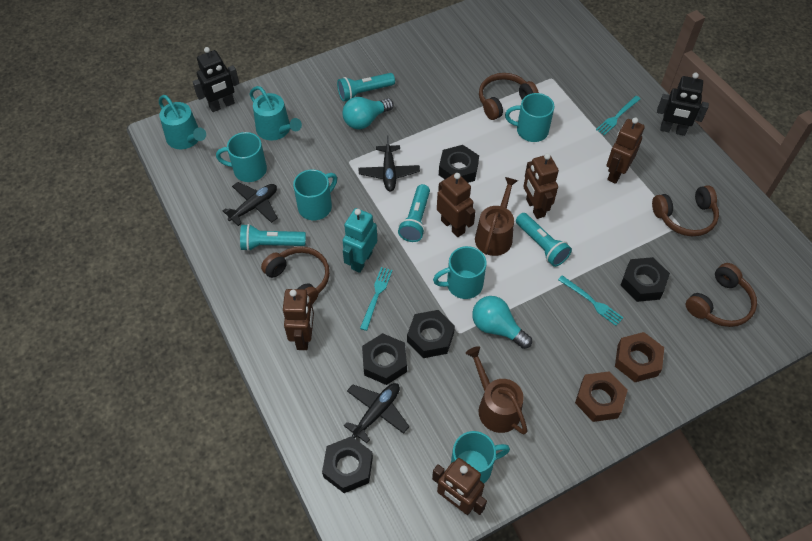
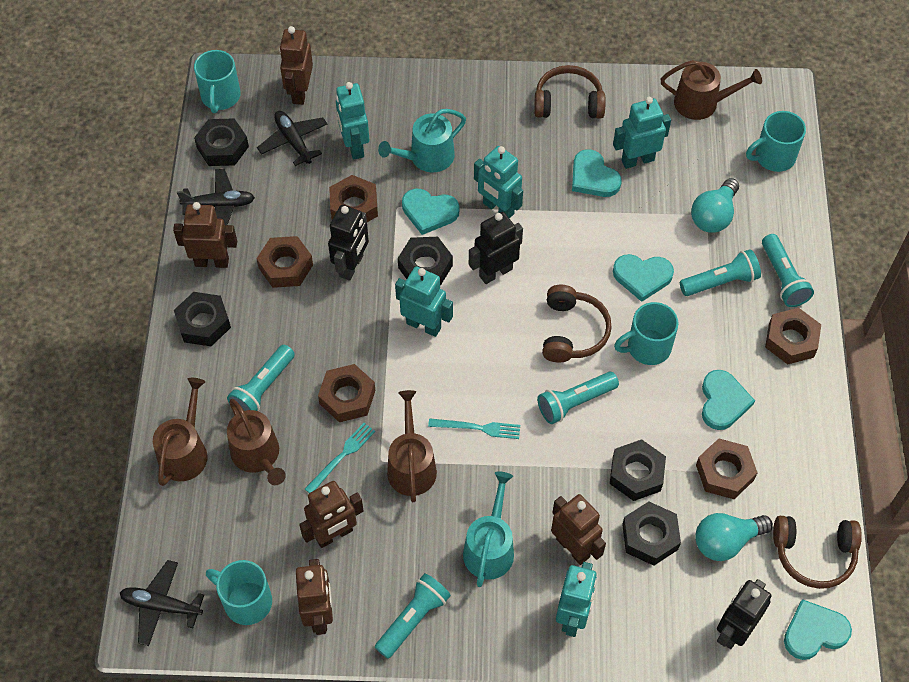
black robot: 2 -> 3
brown headphones: 4 -> 3
brown nut: 2 -> 5
brown watering can: 2 -> 4
turquoise flashlight: 4 -> 5
turquoise fork: 3 -> 2
turquoise heart: 0 -> 5
turquoise mug: 5 -> 4
turquoise robot: 1 -> 5

